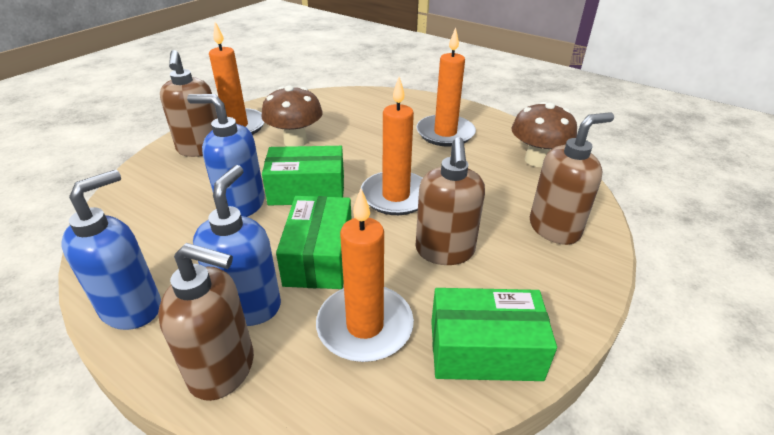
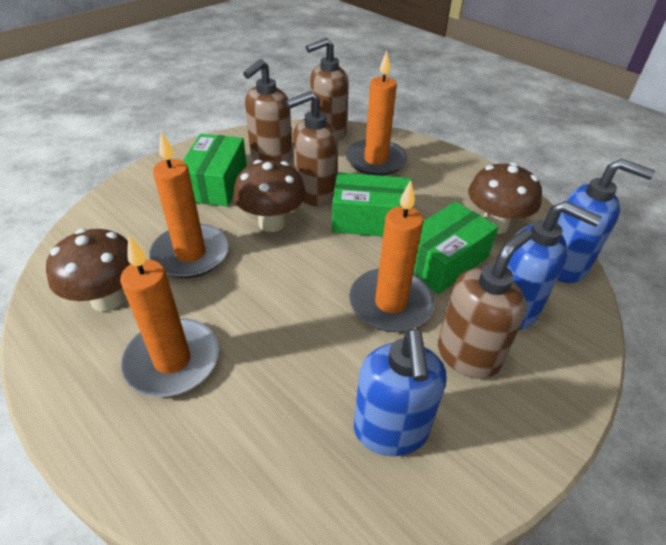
brown mushroom: 2 -> 3

